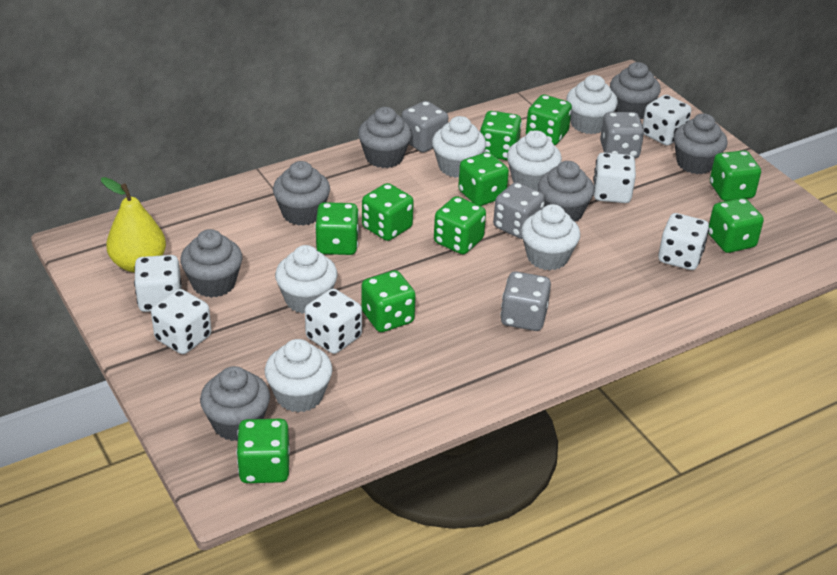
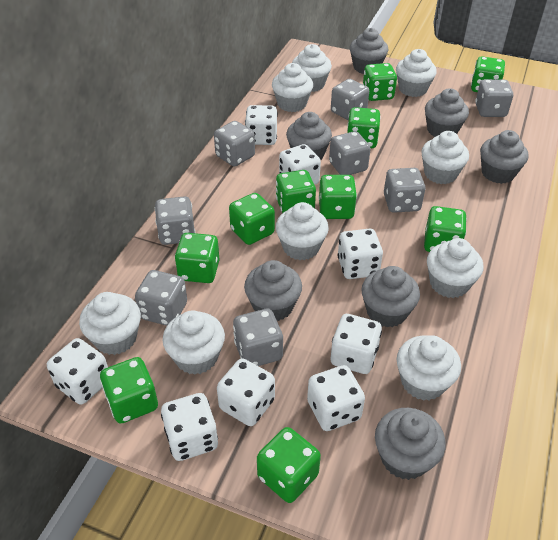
grey dice: 4 -> 8
white cupcake: 6 -> 9
white dice: 6 -> 8
yellow pear: 1 -> 0

